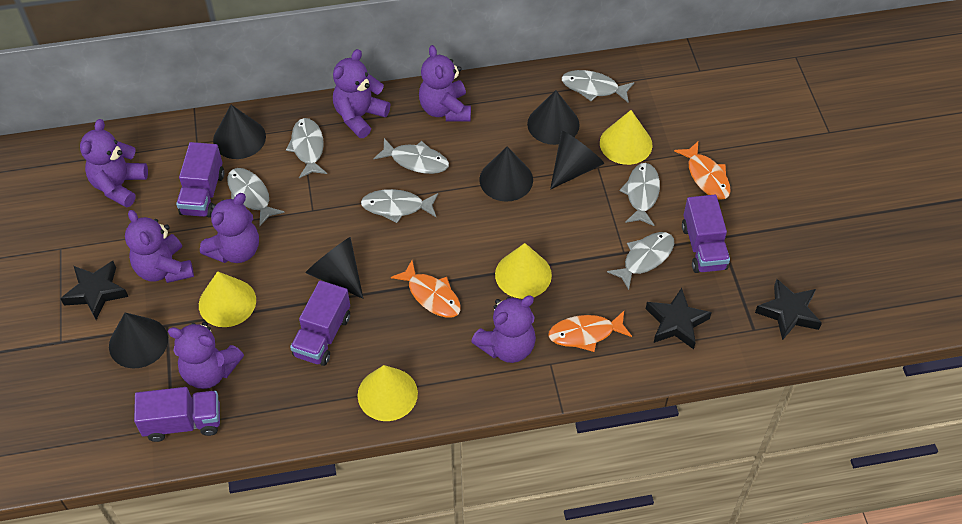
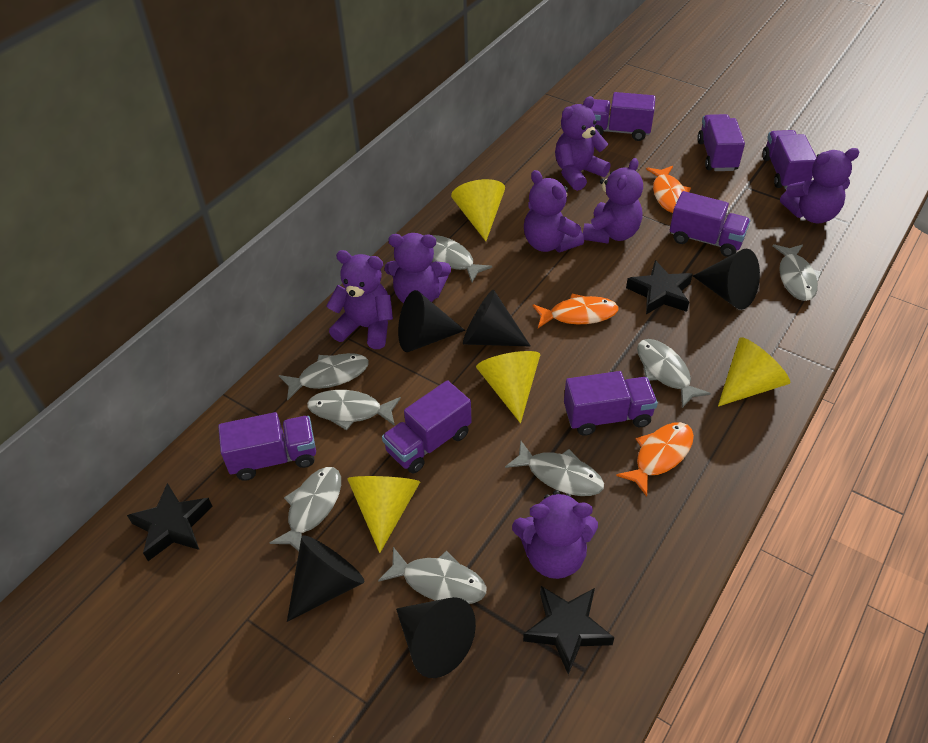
black cone: 6 -> 5
grey fish: 7 -> 8
purple truck: 4 -> 7

